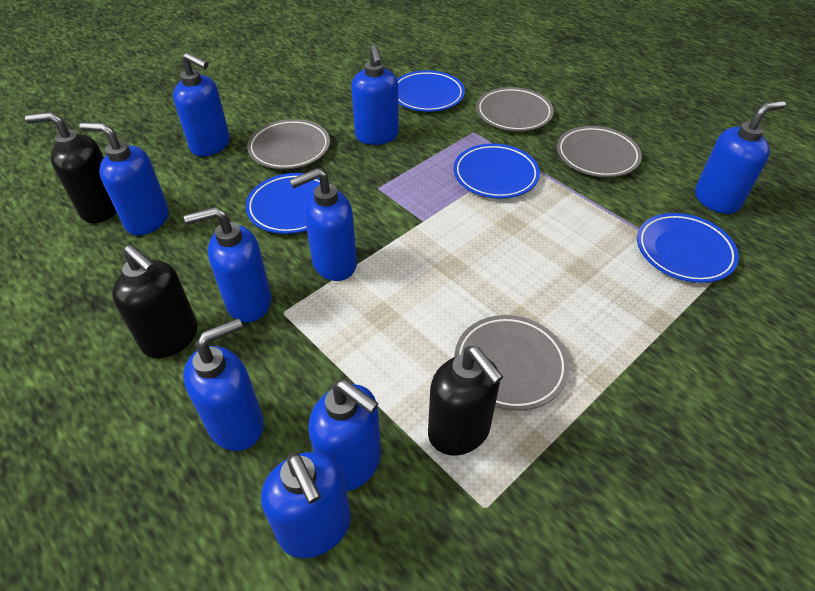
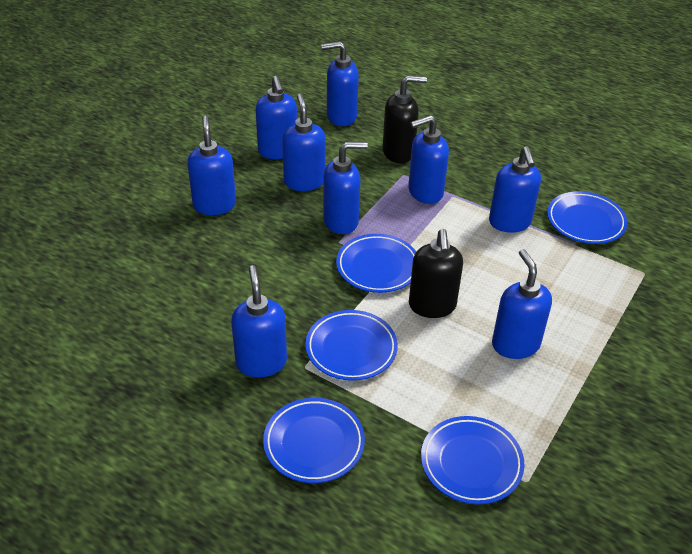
black soap dispenser: 3 -> 2
blue plate: 4 -> 5
grey plate: 4 -> 0

